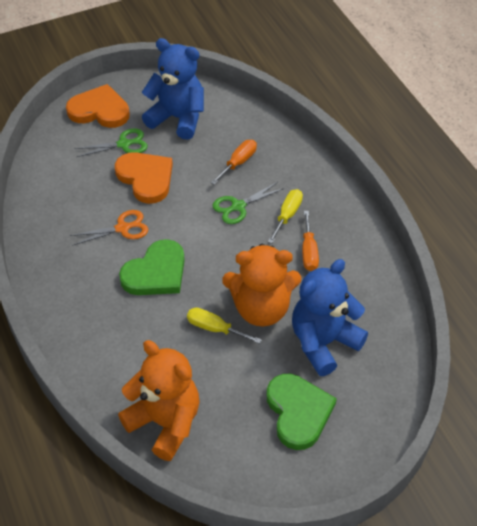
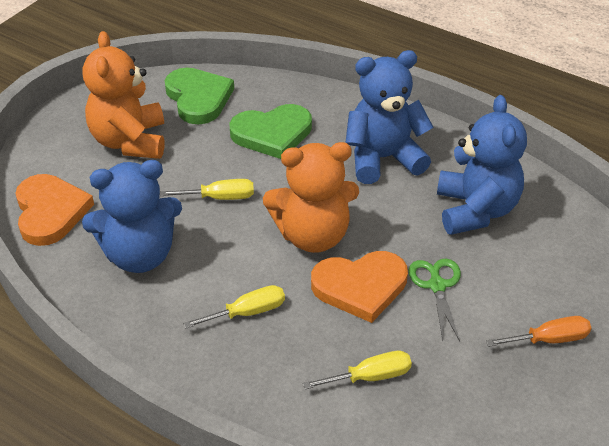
blue teddy bear: 2 -> 3
green scissors: 2 -> 1
orange scissors: 1 -> 0
orange screwdriver: 2 -> 1
yellow screwdriver: 2 -> 3

